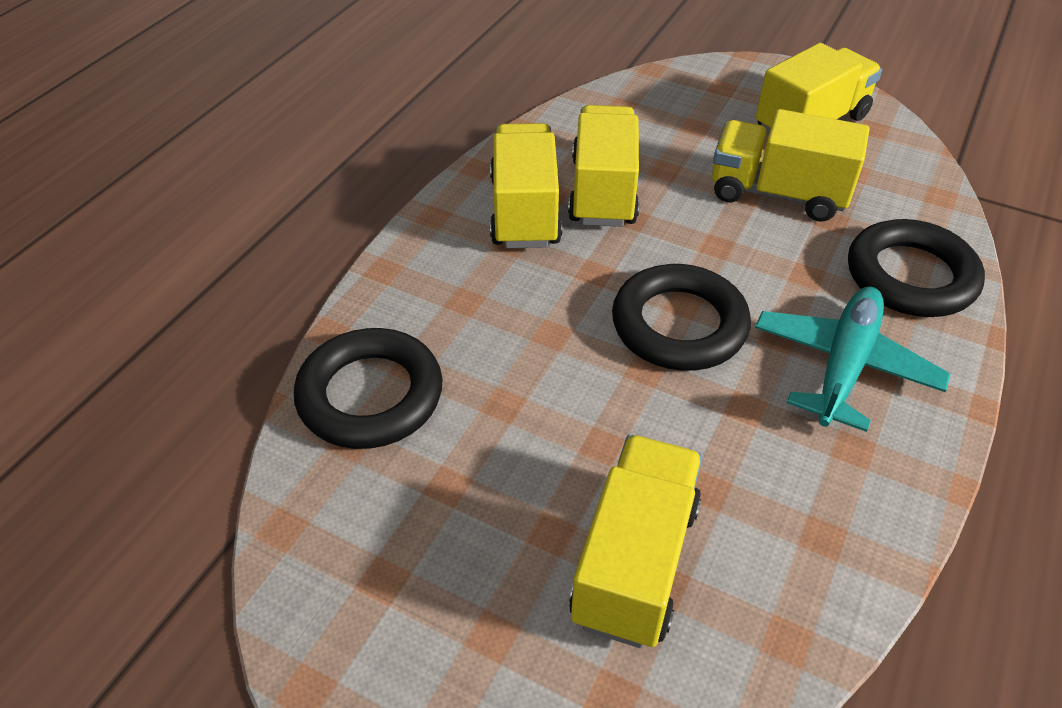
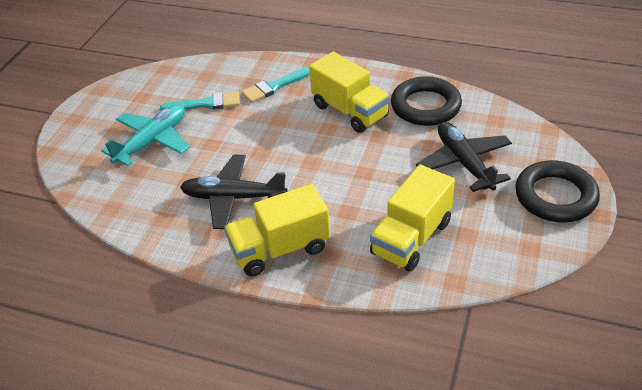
black plane: 0 -> 2
black ring: 3 -> 2
turquoise brush: 0 -> 2
yellow truck: 5 -> 3

